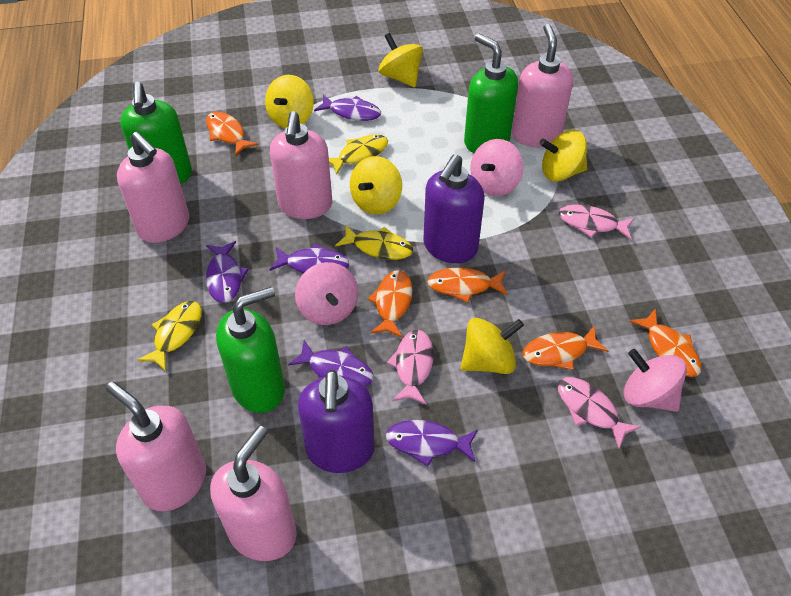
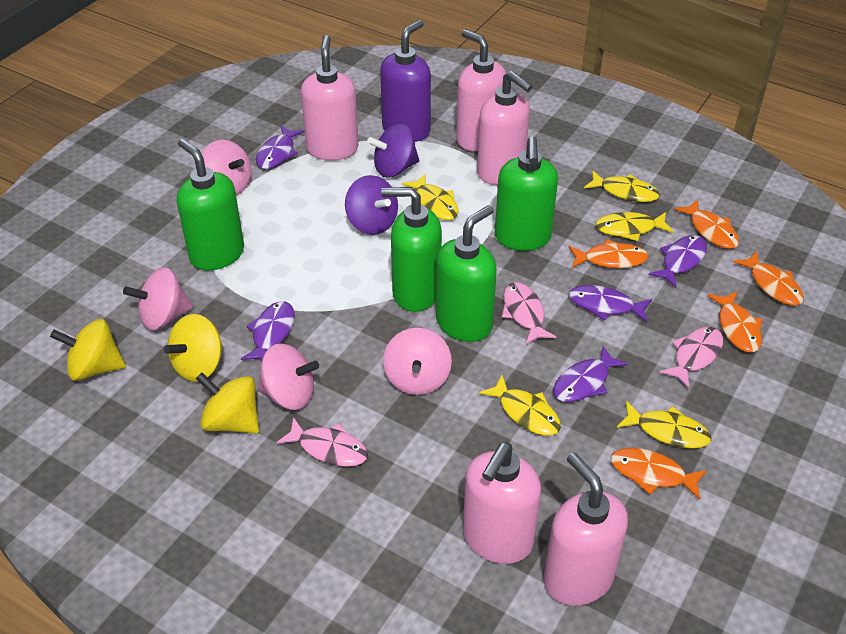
green soap dispenser: 3 -> 4
pink spinning top: 3 -> 4
purple soap dispenser: 2 -> 1
purple spinning top: 0 -> 2
yellow fish: 3 -> 5
yellow spinning top: 5 -> 3

